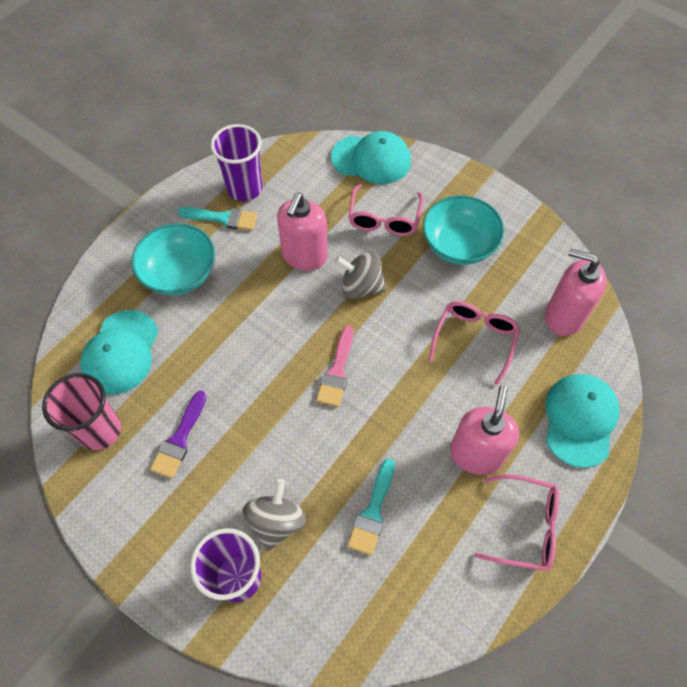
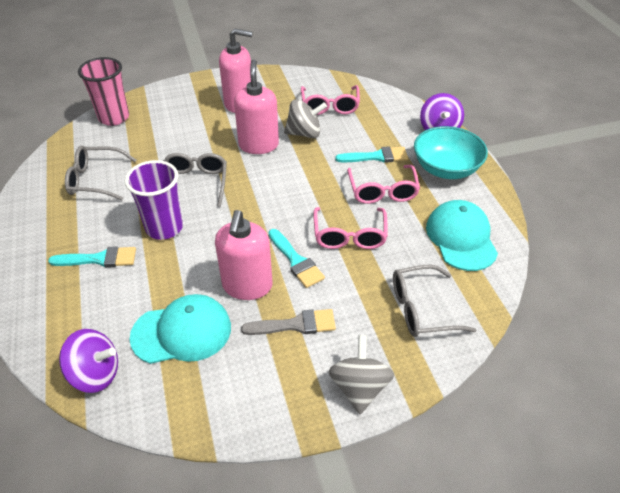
grey brush: 0 -> 1
grey glasses: 0 -> 3
pink brush: 1 -> 0
purple brush: 1 -> 0
purple cup: 2 -> 1
purple spinning top: 0 -> 2
turquoise bowl: 2 -> 1
turquoise brush: 2 -> 3
turquoise cap: 3 -> 2

